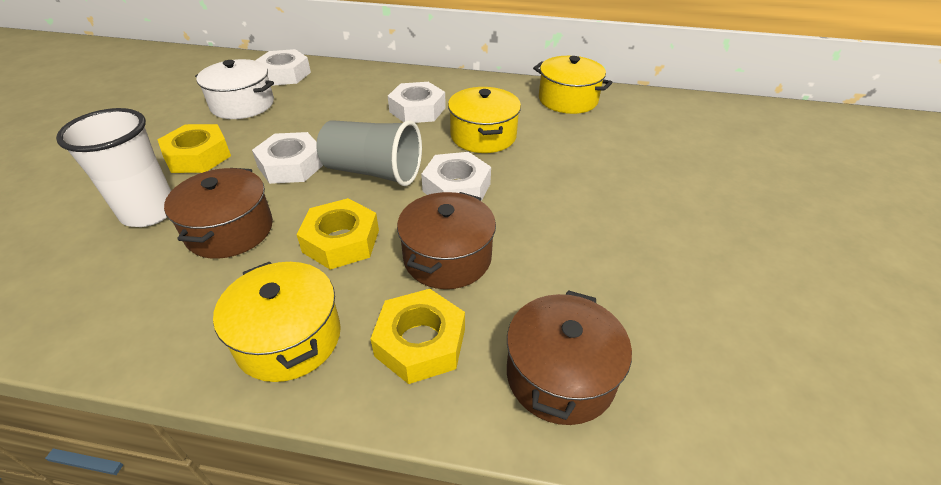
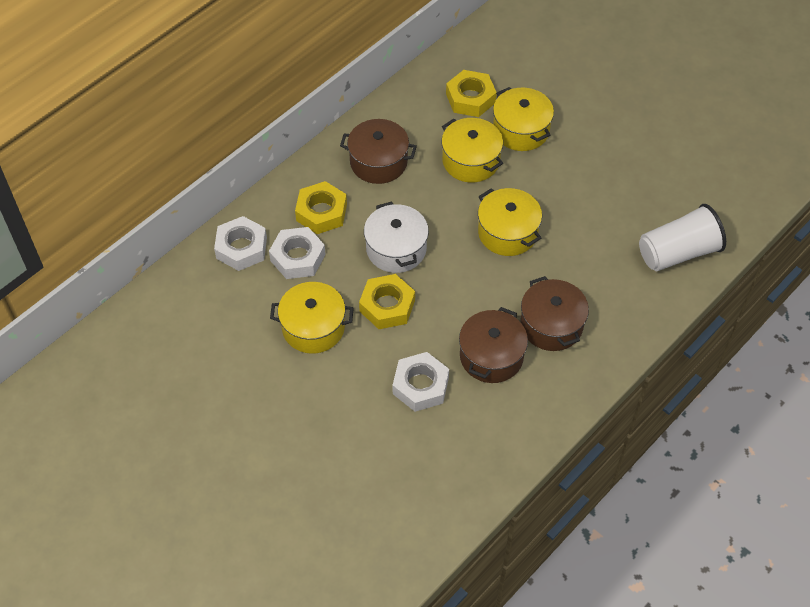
grey cup: 1 -> 0
white nut: 4 -> 3
yellow pot: 3 -> 4

